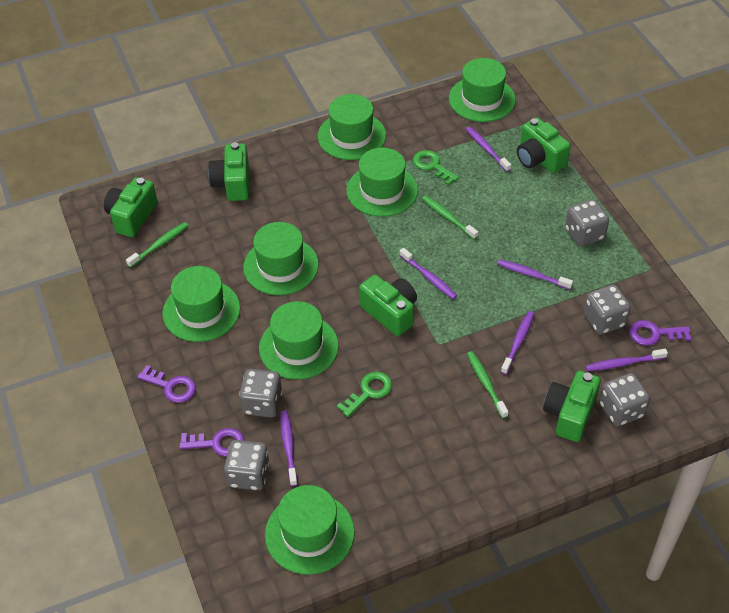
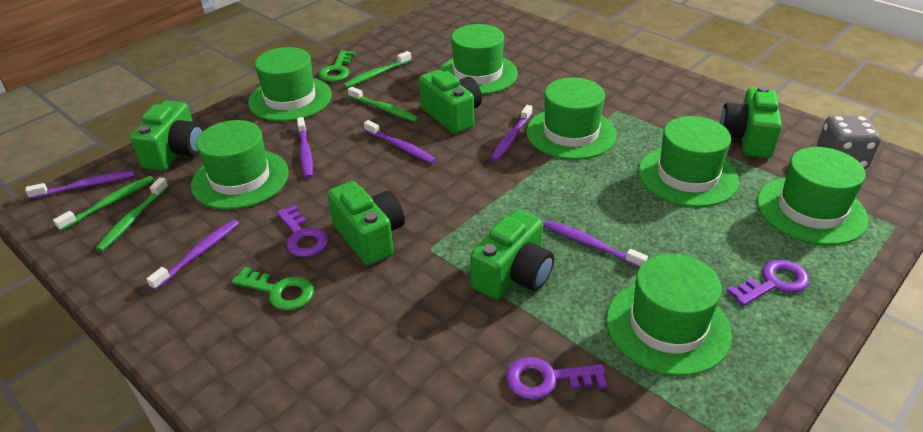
green toothbrush: 3 -> 4
grey dice: 5 -> 1

